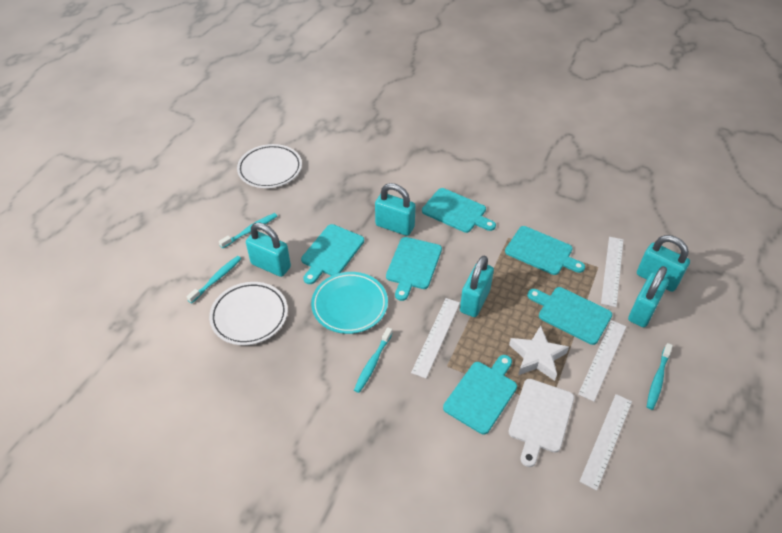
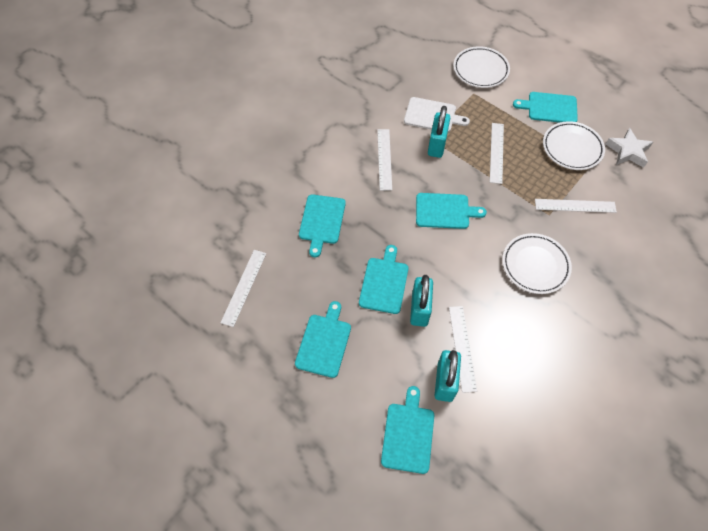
turquoise padlock: 5 -> 3
turquoise plate: 1 -> 0
turquoise toothbrush: 4 -> 0
white plate: 2 -> 3
white ruler: 4 -> 5

